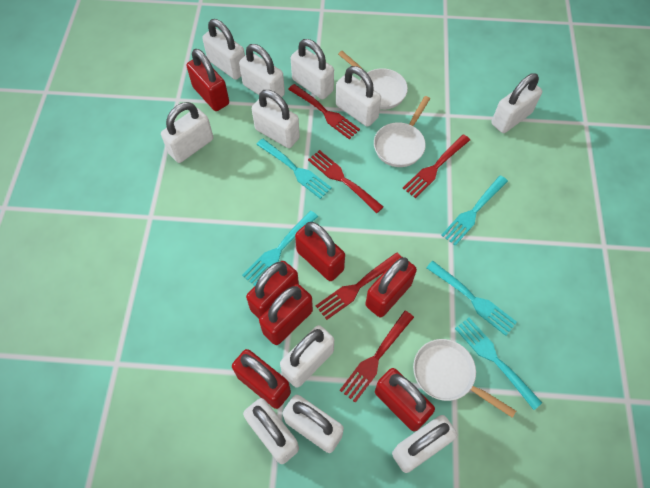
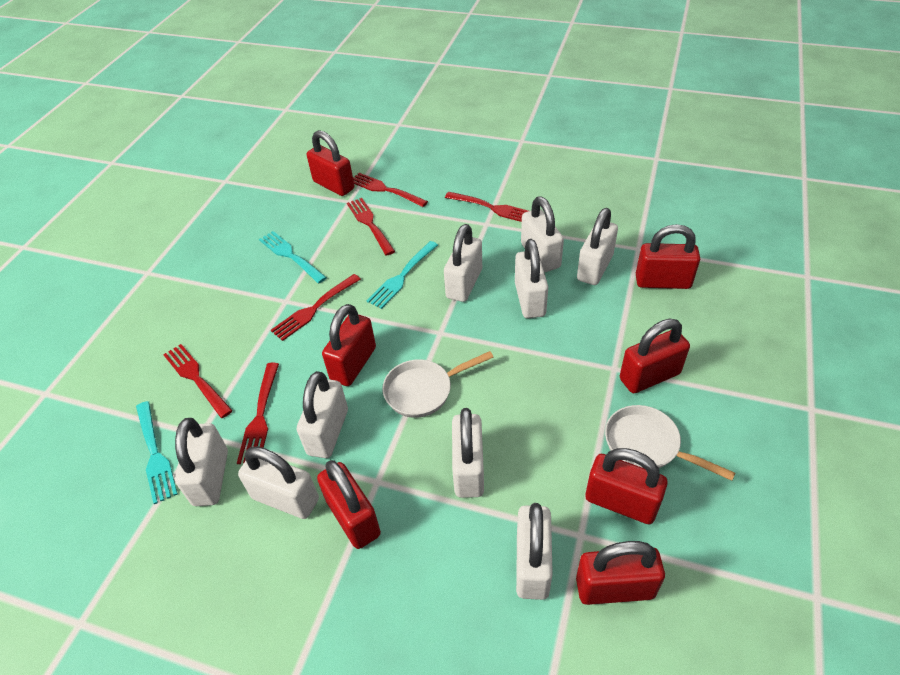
red fork: 5 -> 6
turquoise fork: 5 -> 3
white padlock: 11 -> 9
white pan: 3 -> 2

